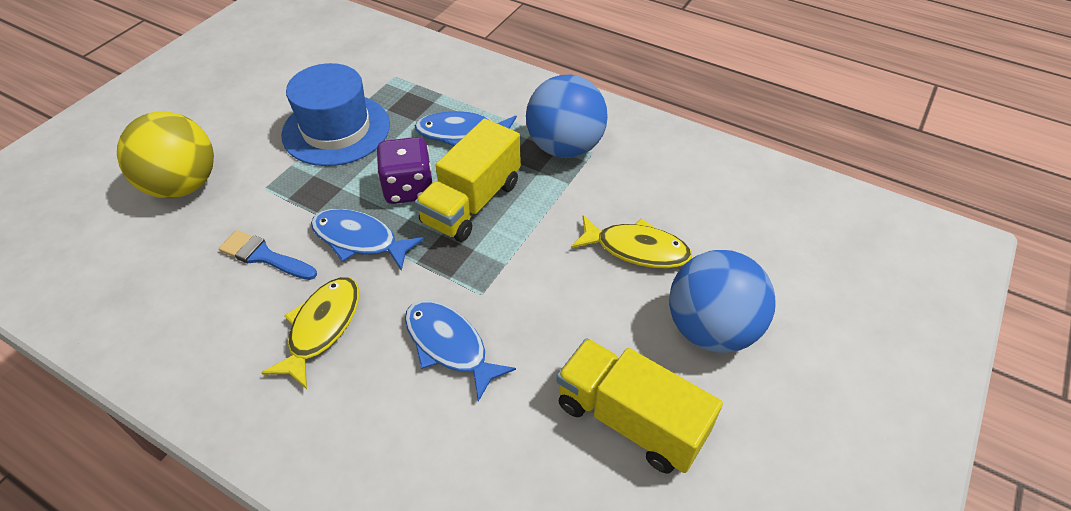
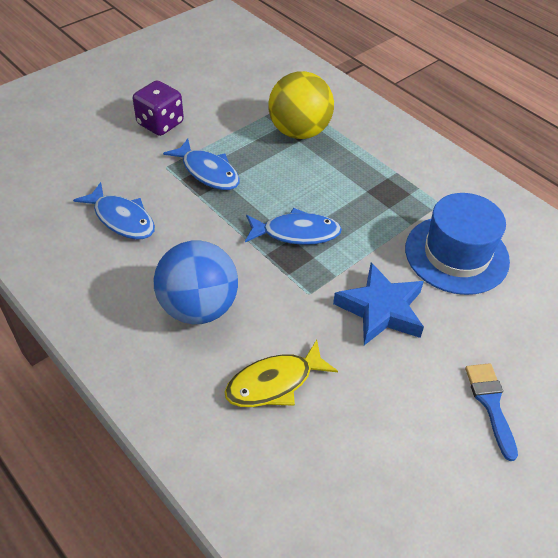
blue ball: 2 -> 1
blue star: 0 -> 1
yellow fish: 2 -> 1
yellow truck: 2 -> 0

